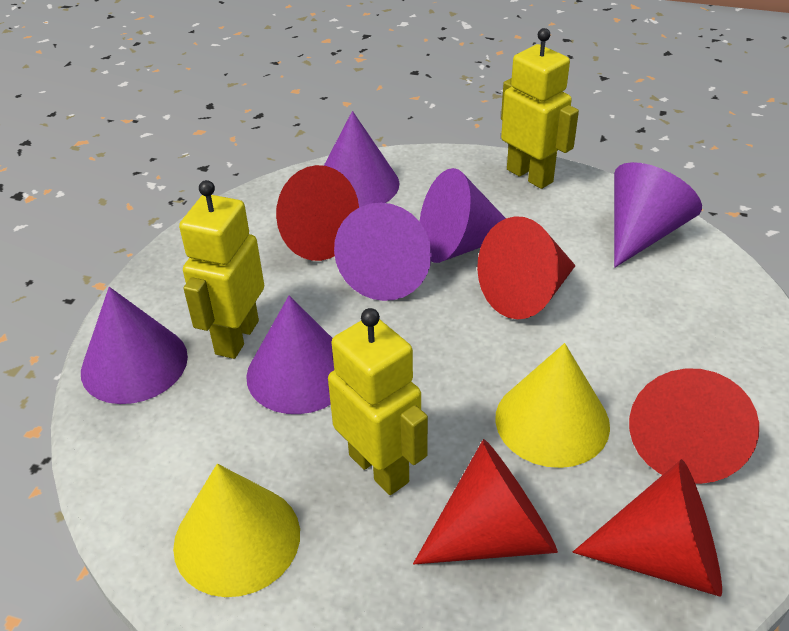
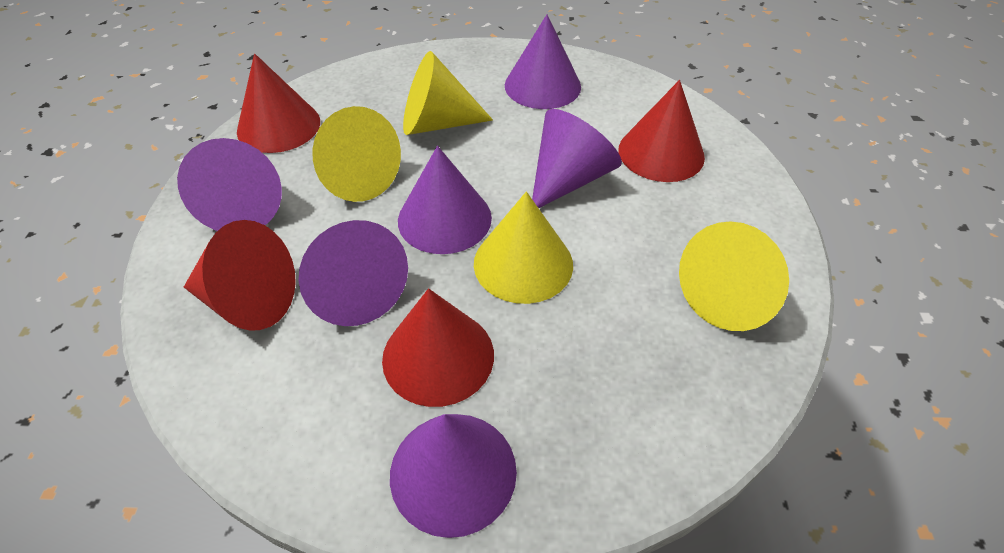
red cone: 5 -> 4
yellow cone: 2 -> 4
yellow robot: 3 -> 0

